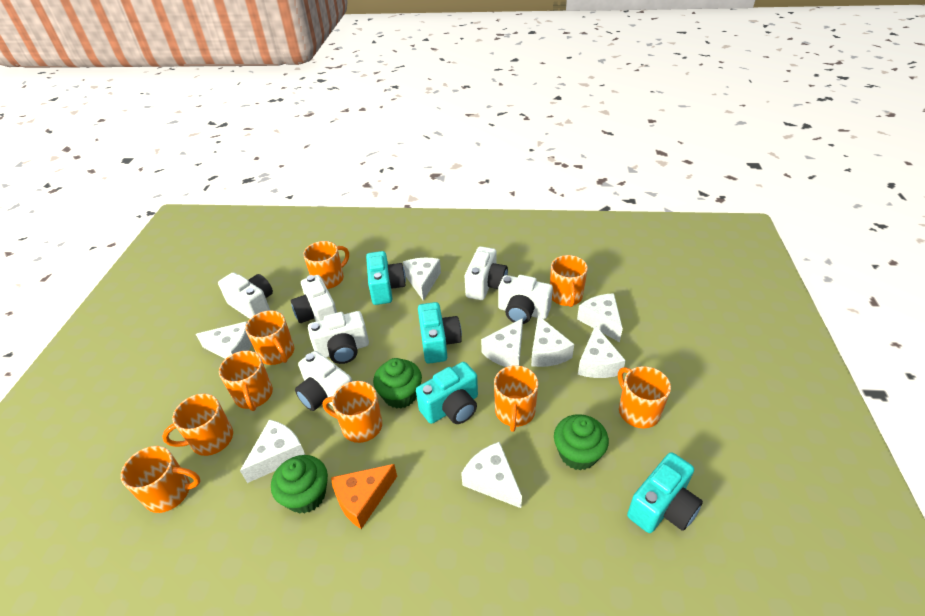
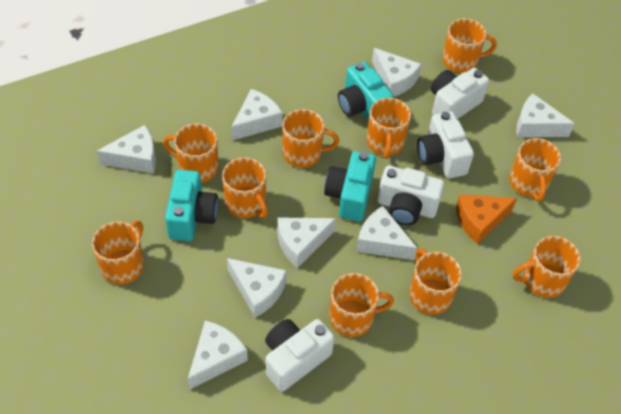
green cupcake: 3 -> 0
orange mug: 9 -> 10
turquoise camera: 4 -> 3
white camera: 6 -> 4

